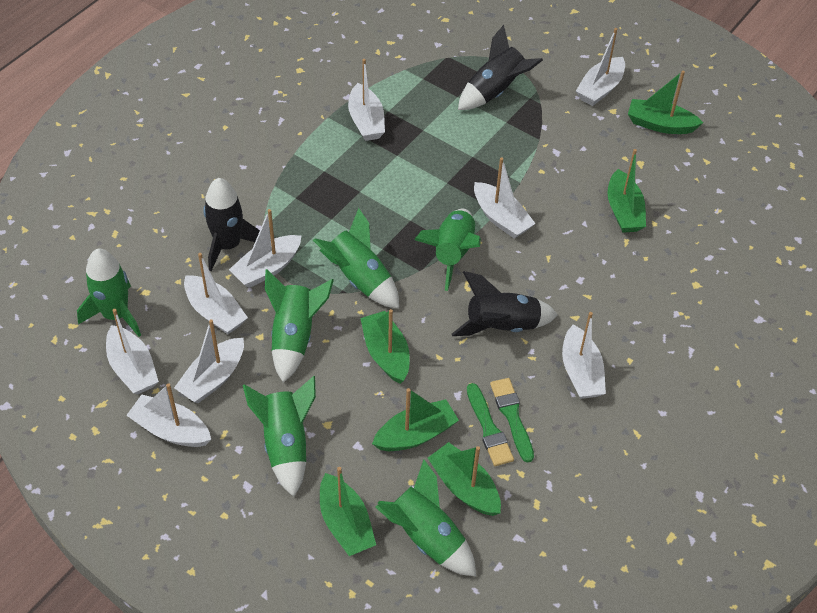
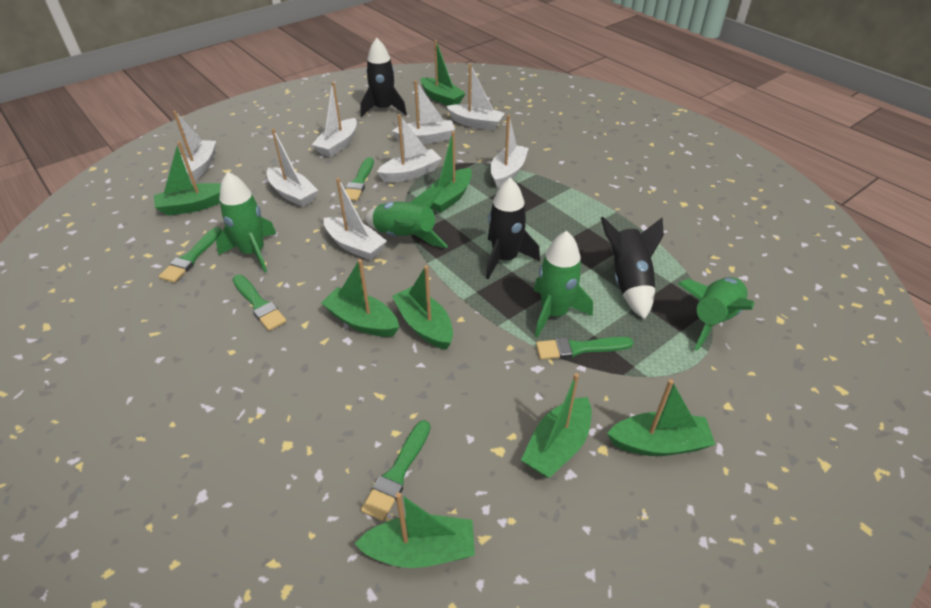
green boat: 6 -> 8
green brush: 2 -> 5
green rocket: 6 -> 4
white boat: 9 -> 8

